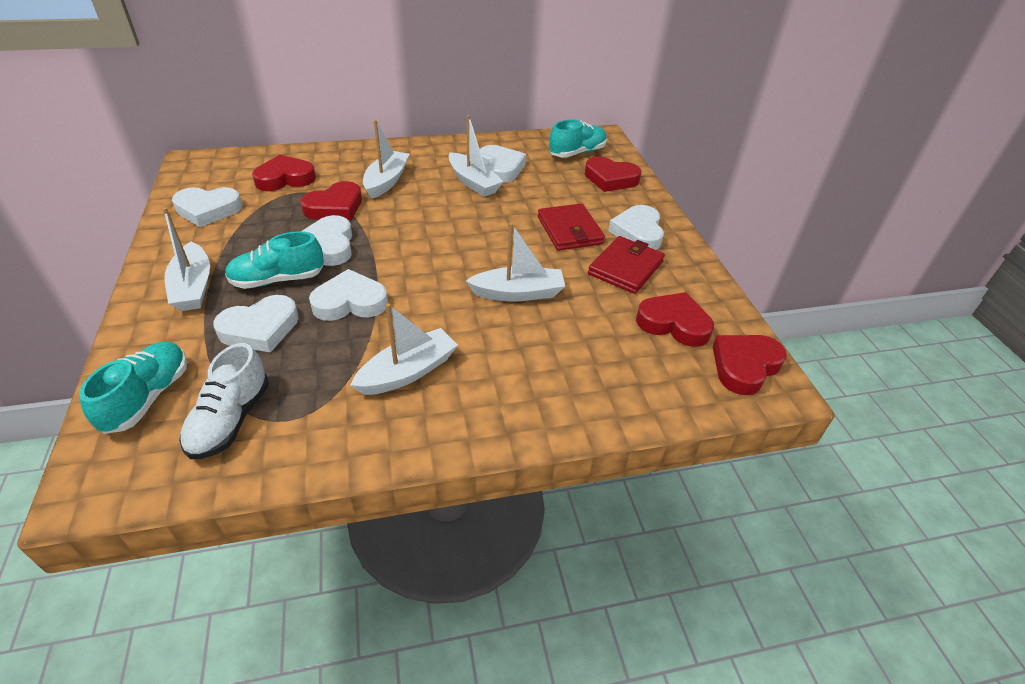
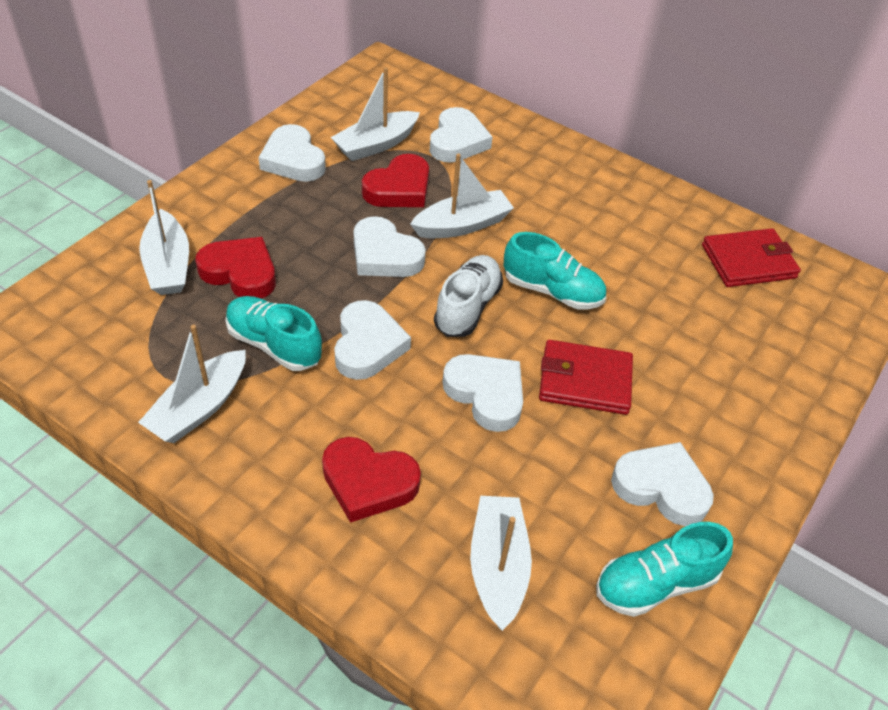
red heart: 5 -> 3

